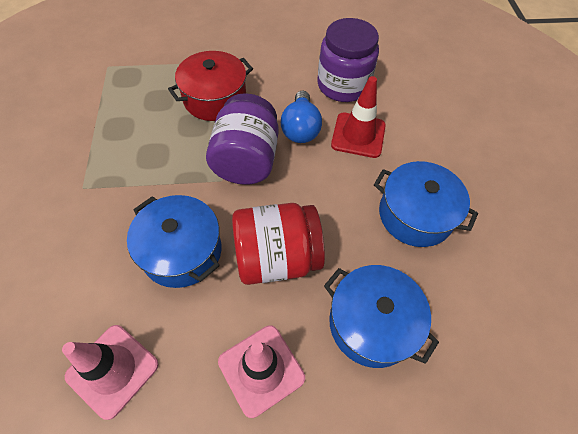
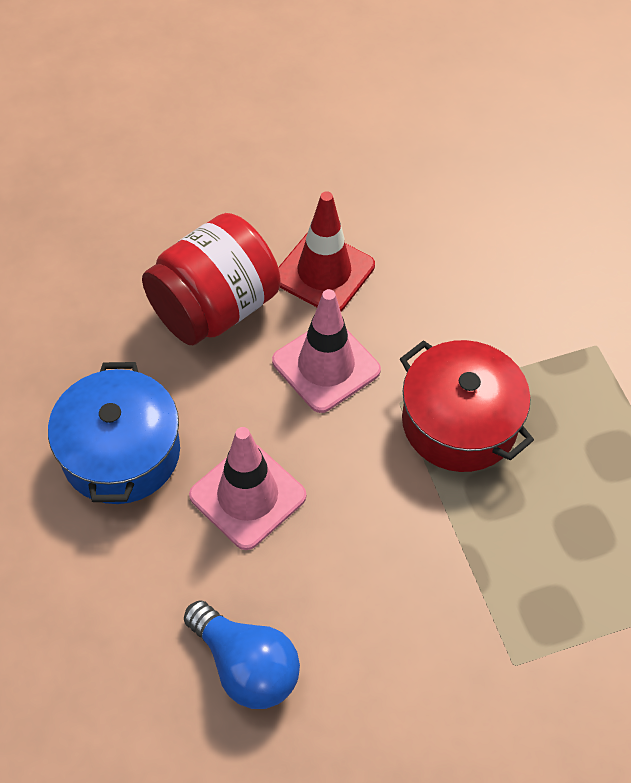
blue pot: 3 -> 1
purple jar: 2 -> 0

